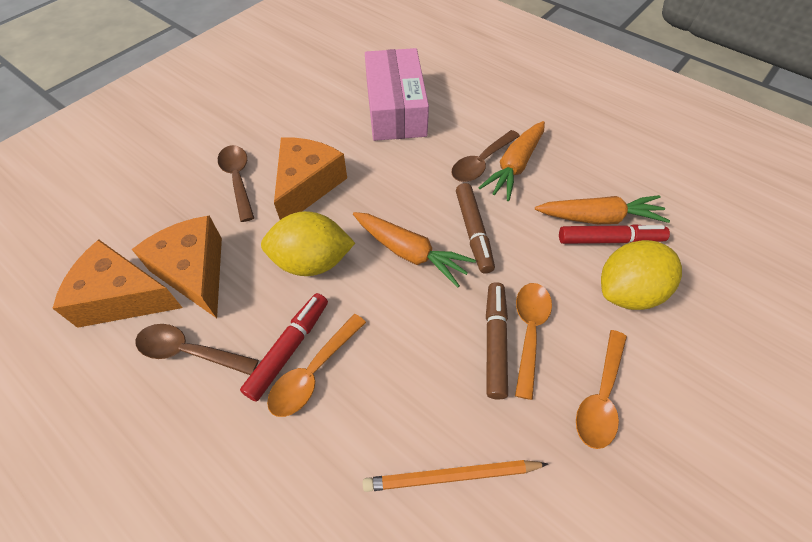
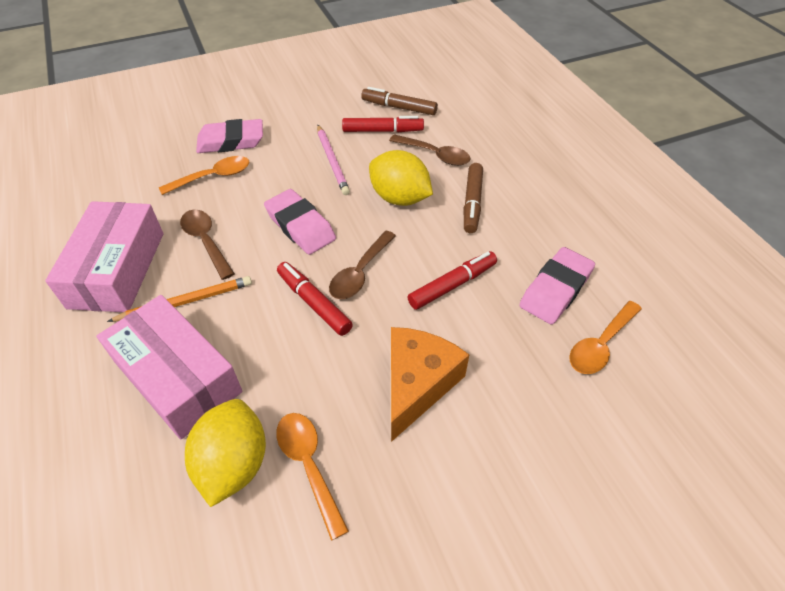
orange carrot: 3 -> 0
orange cheese: 3 -> 1
pink box: 1 -> 2
pink eraser: 0 -> 3
pink pencil: 0 -> 1
red marker: 2 -> 3

